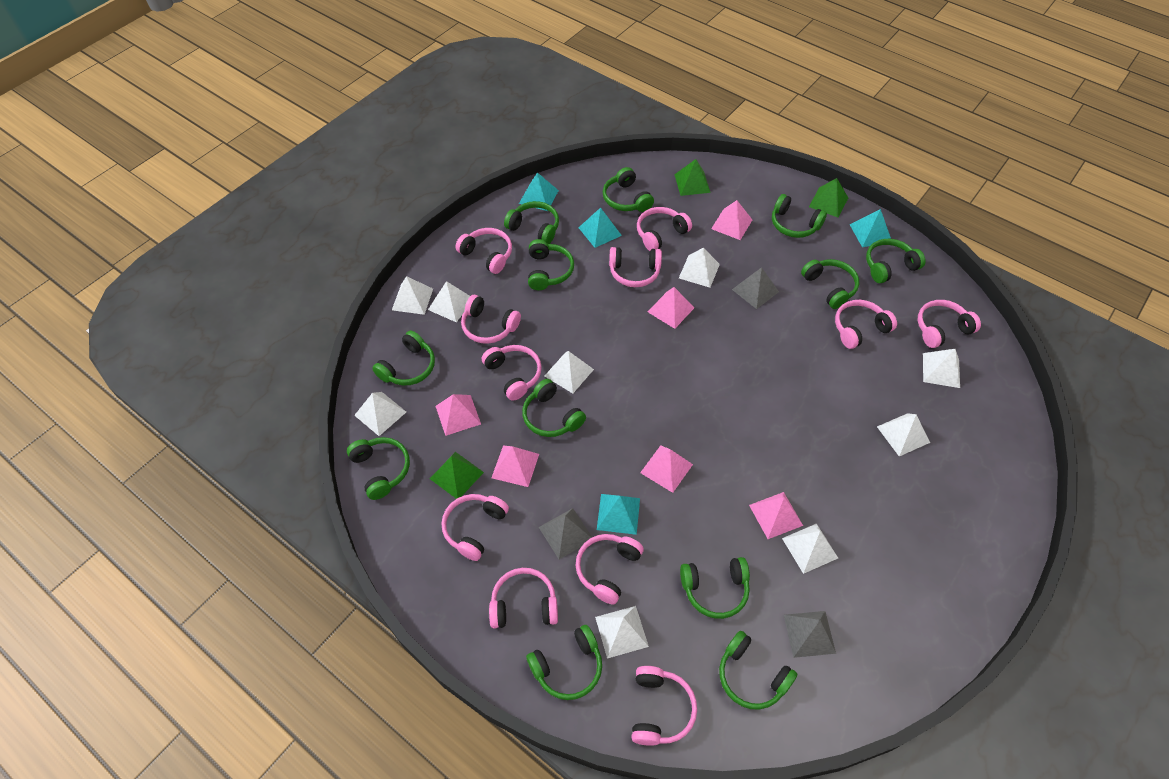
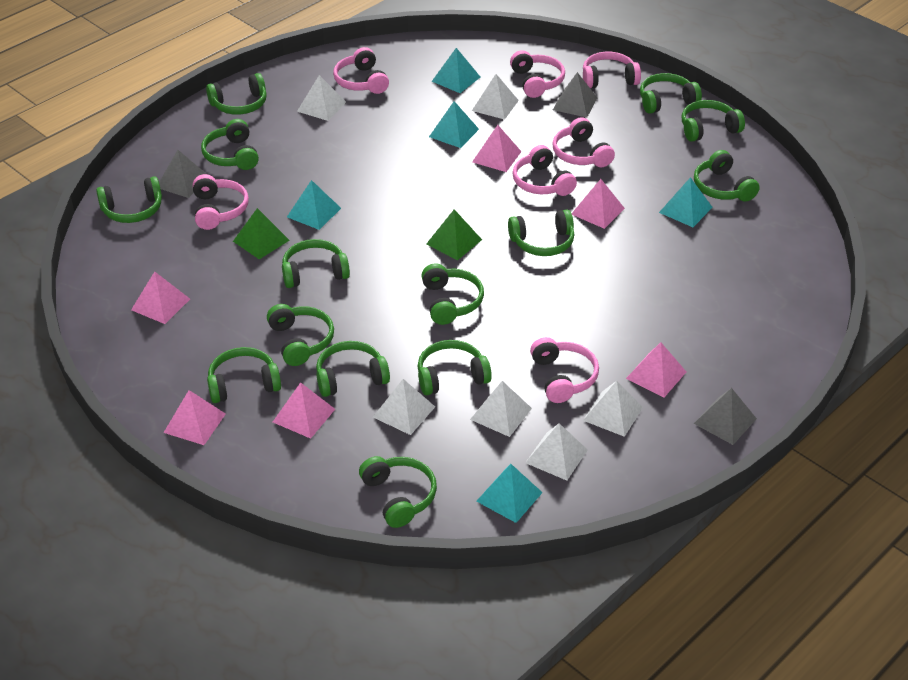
green headphones: 12 -> 14
green pyramid: 3 -> 2
pink headphones: 11 -> 7
turquoise pyramid: 4 -> 5
white pyramid: 9 -> 6

